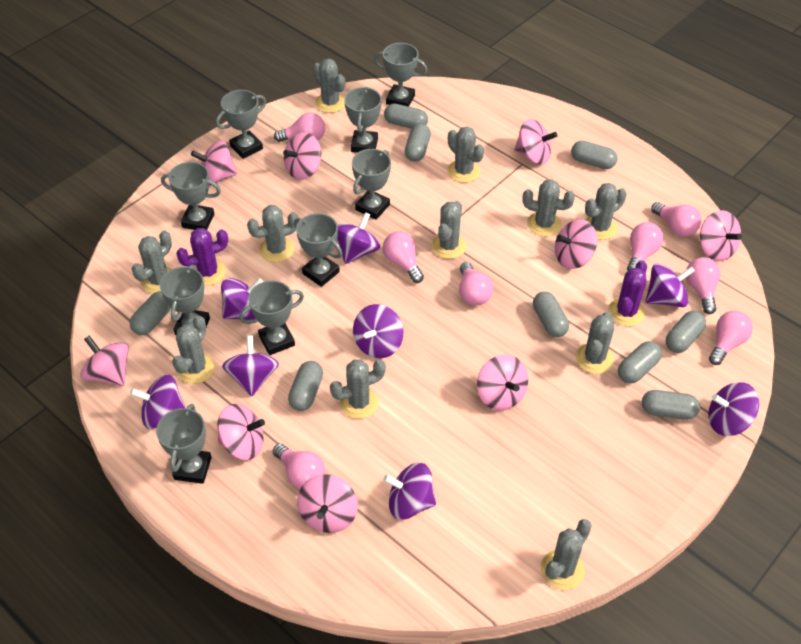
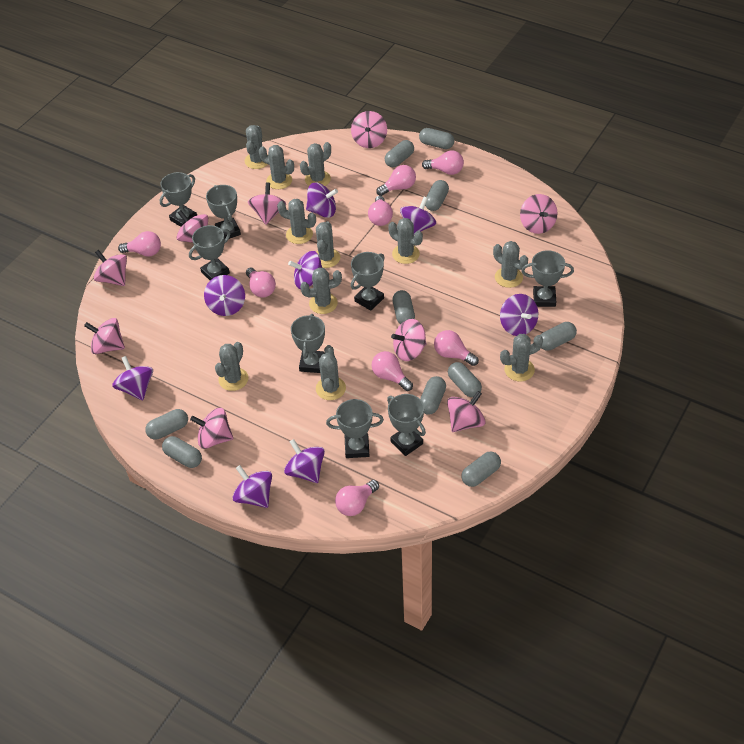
grey capsule: 9 -> 10
grey trophy: 9 -> 8
purple cactus: 2 -> 0

